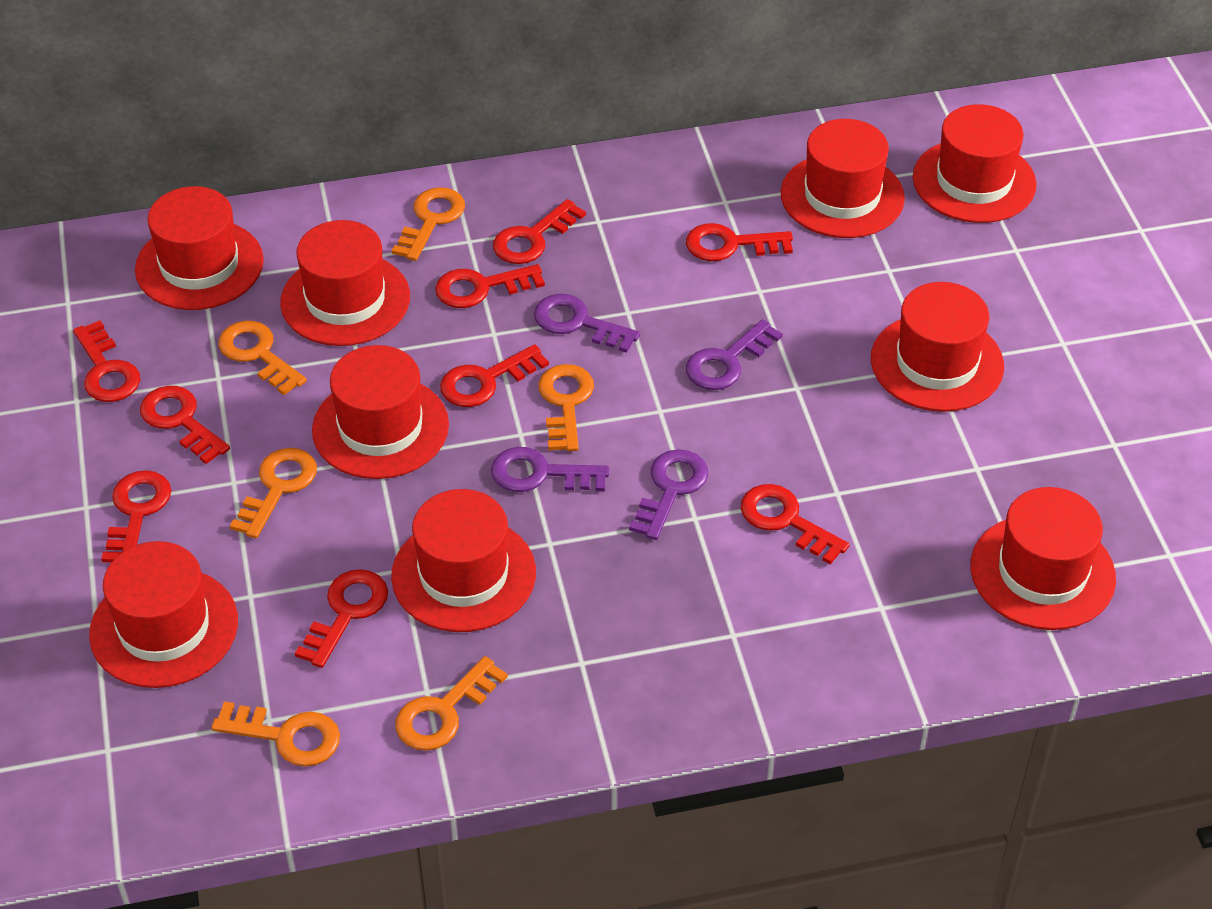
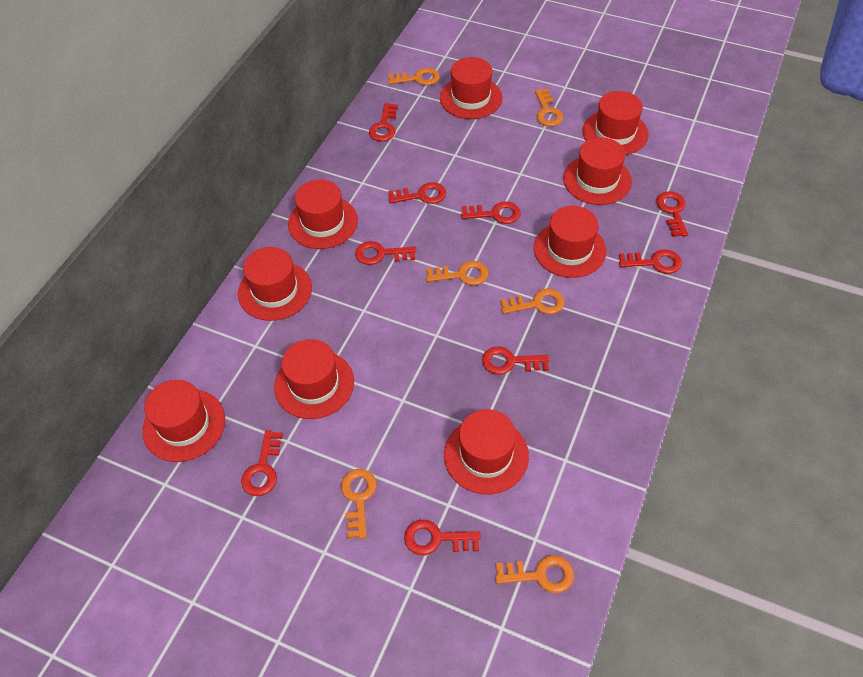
purple key: 4 -> 0

